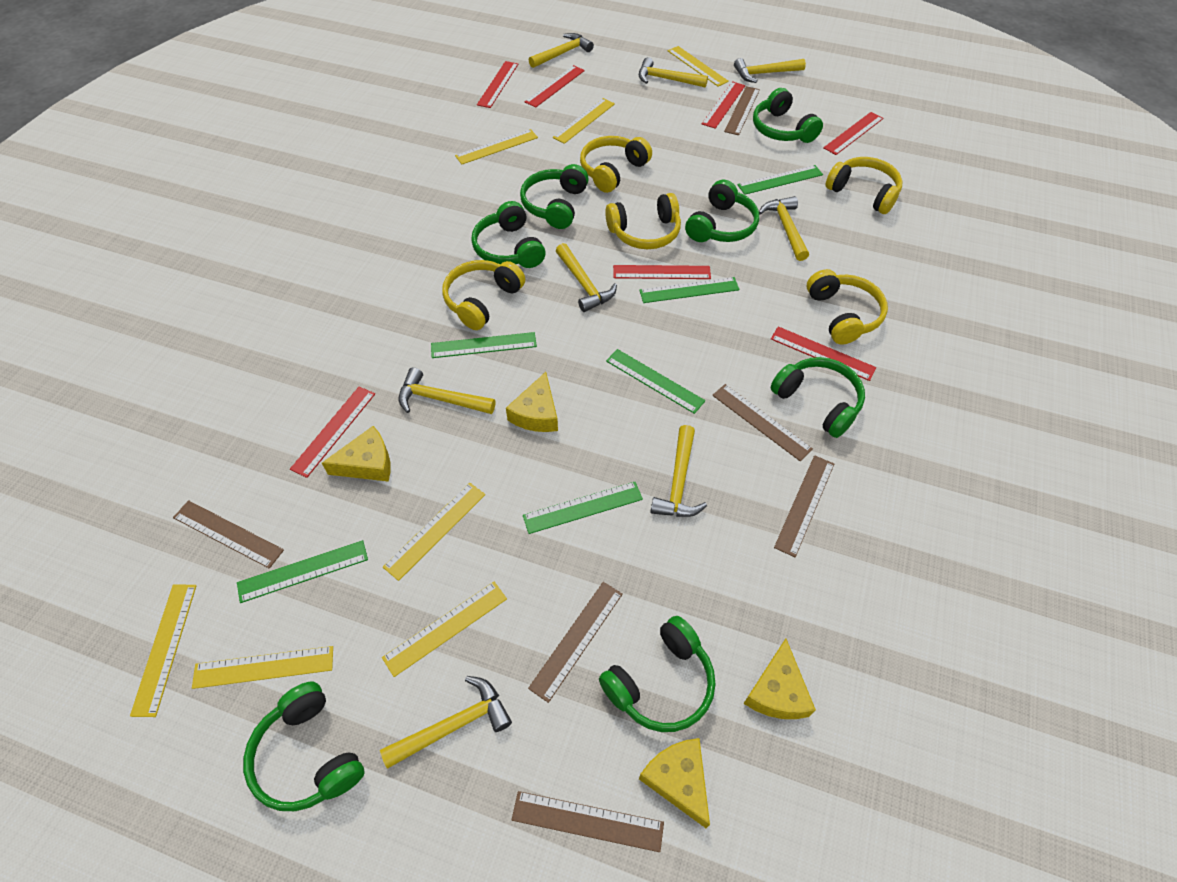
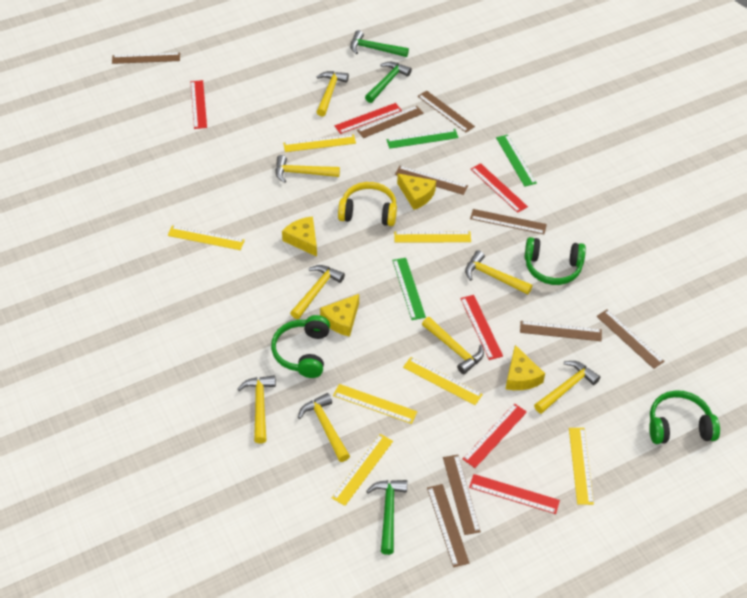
brown ruler: 6 -> 9
green hammer: 0 -> 3
green headphones: 7 -> 3
green ruler: 6 -> 3
red ruler: 7 -> 6
yellow headphones: 5 -> 1

